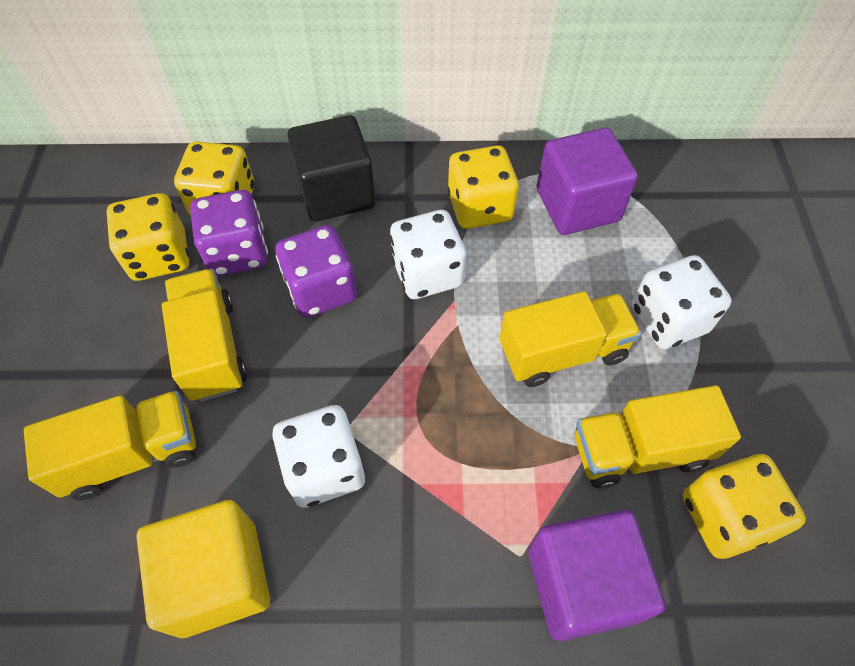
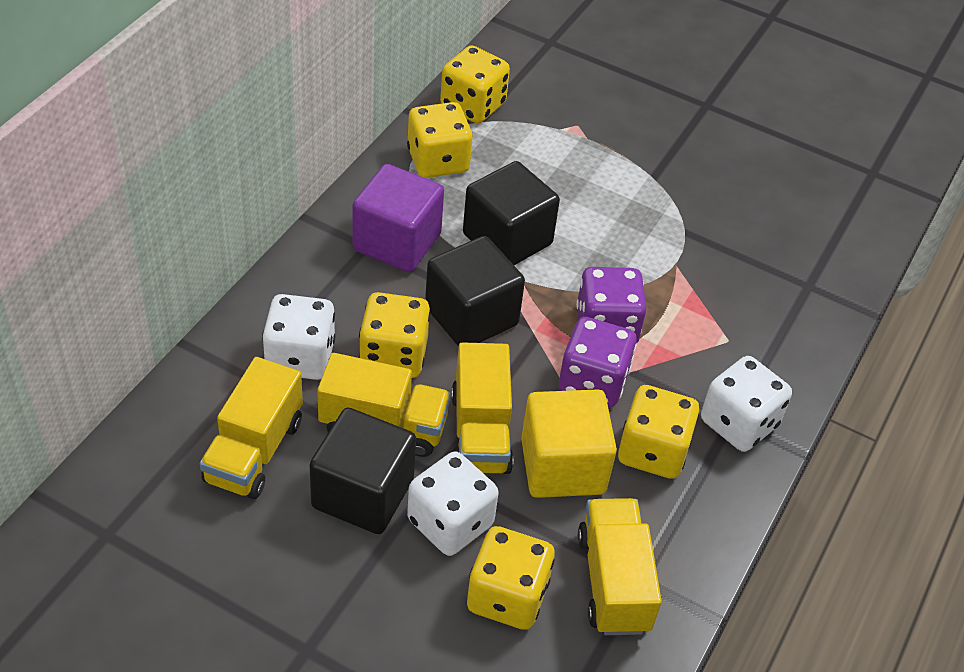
black cube: 1 -> 3
purple cube: 2 -> 1
yellow dice: 4 -> 5

